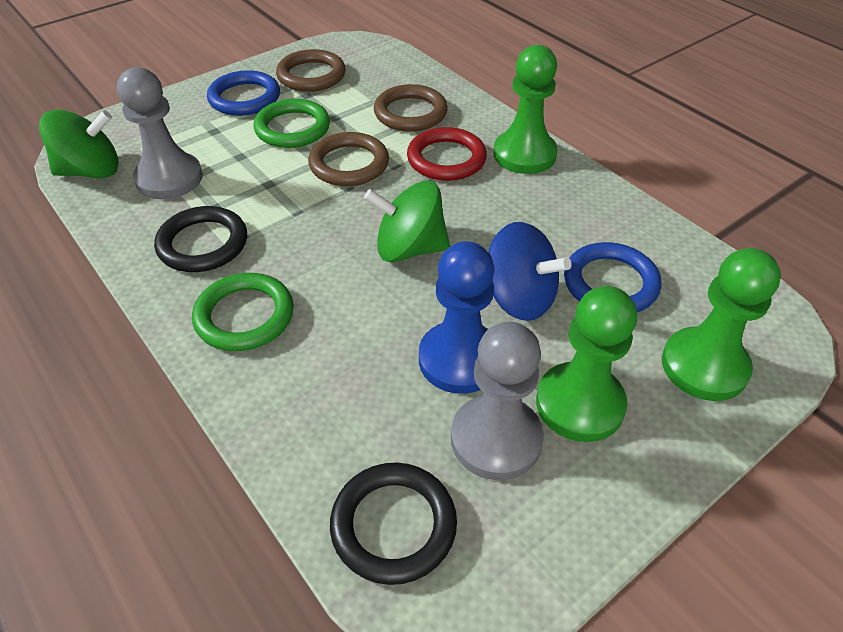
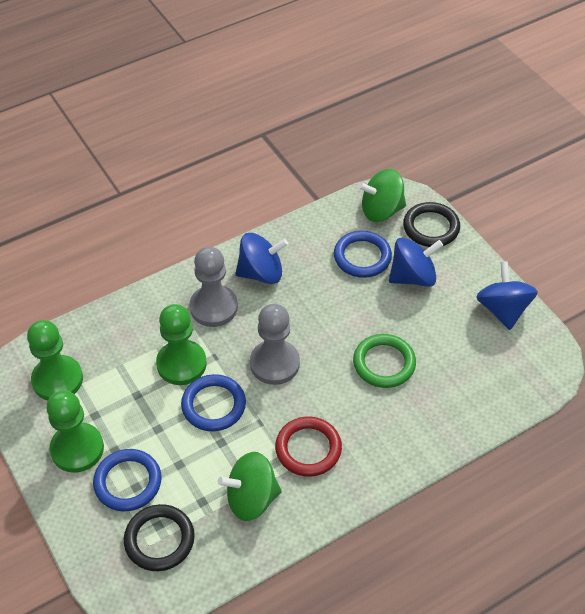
blue pawn: 1 -> 0
blue ring: 2 -> 3
blue spinning top: 1 -> 3
brown ring: 3 -> 0
green ring: 2 -> 1

